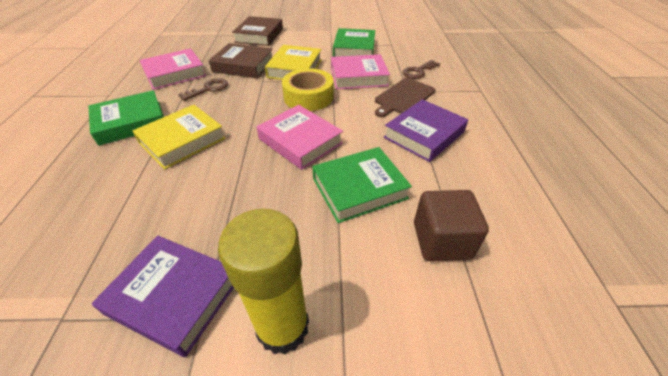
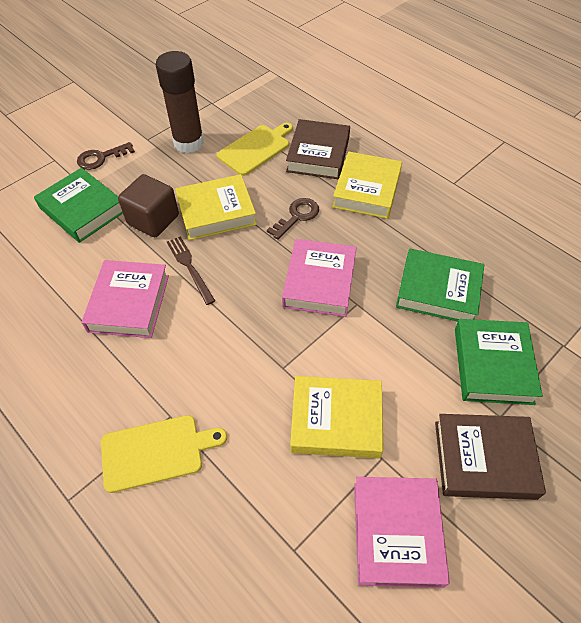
brown cutting board: 1 -> 0
brown fork: 0 -> 1
brown glue stick: 0 -> 1
purple book: 2 -> 0
yellow book: 2 -> 3
yellow cutting board: 0 -> 2
yellow glue stick: 1 -> 0
yellow tape: 1 -> 0

